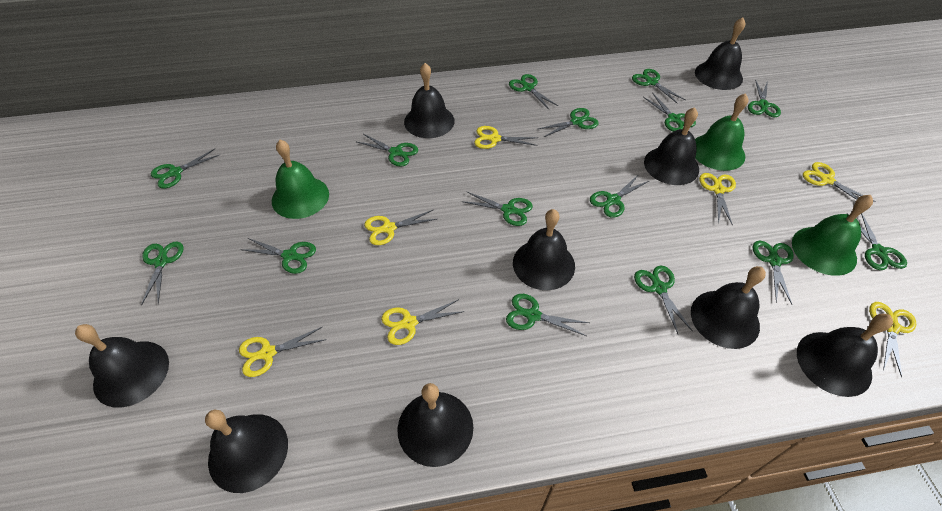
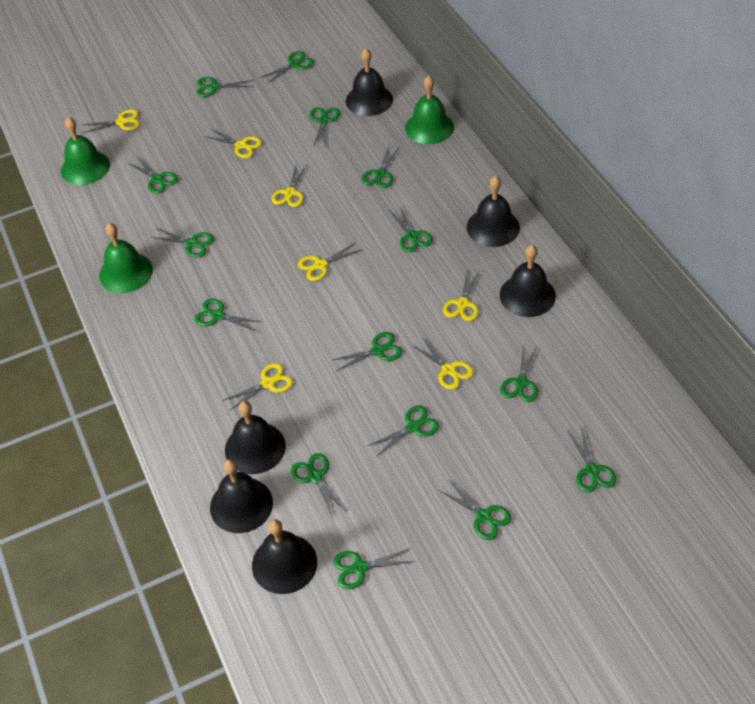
black bell: 9 -> 6

